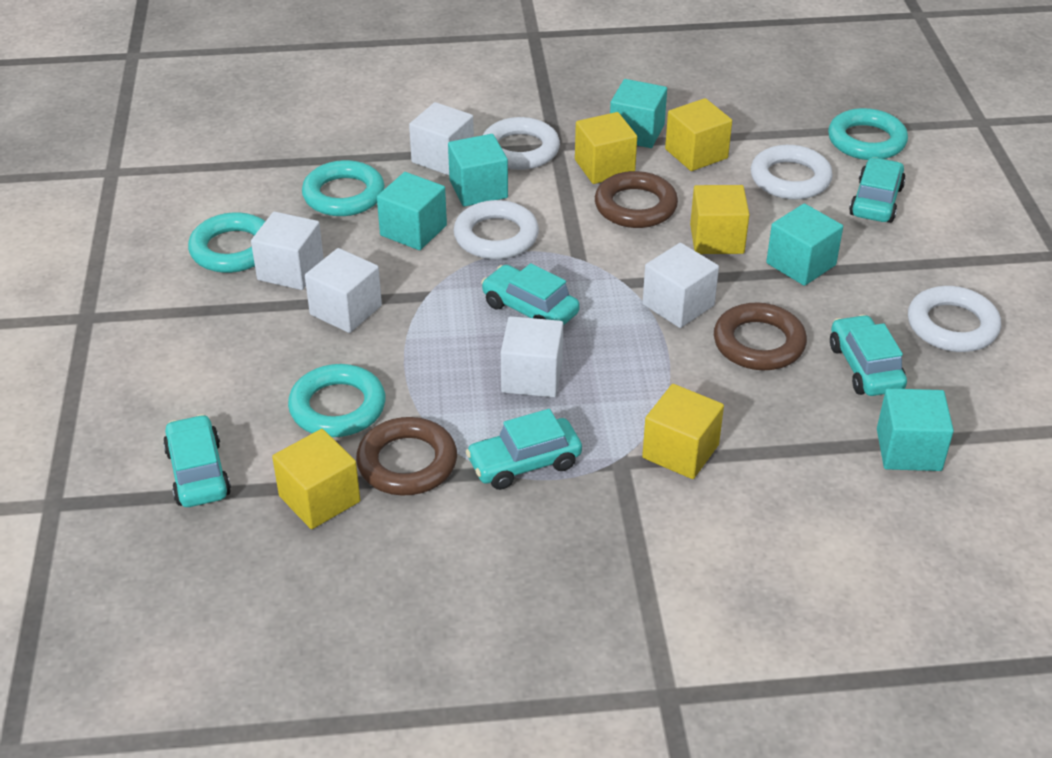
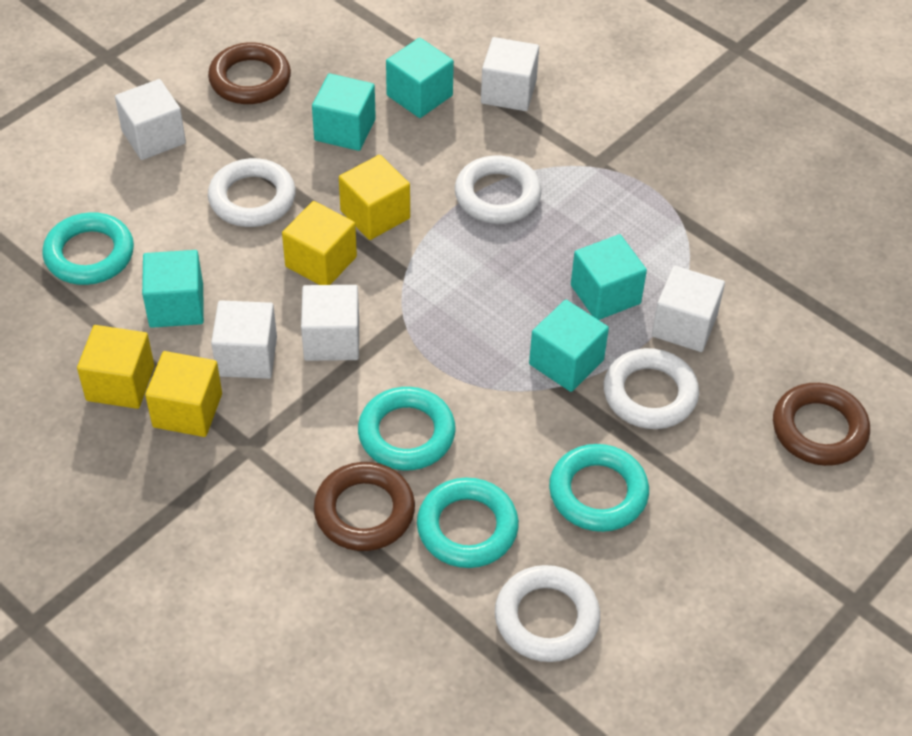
turquoise car: 5 -> 0
yellow cube: 5 -> 4

